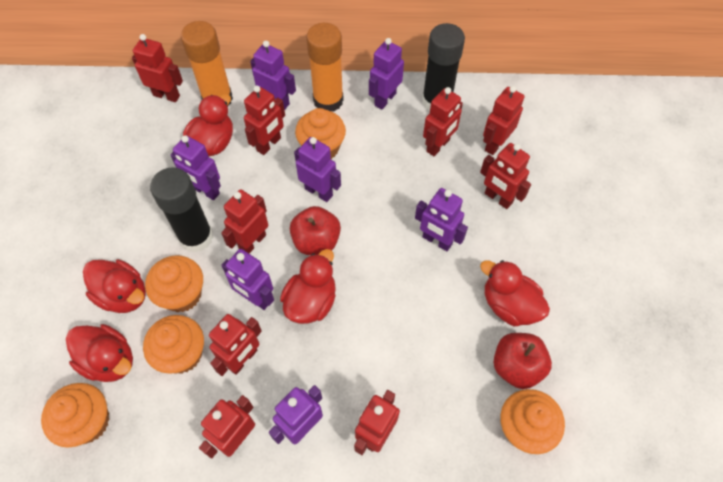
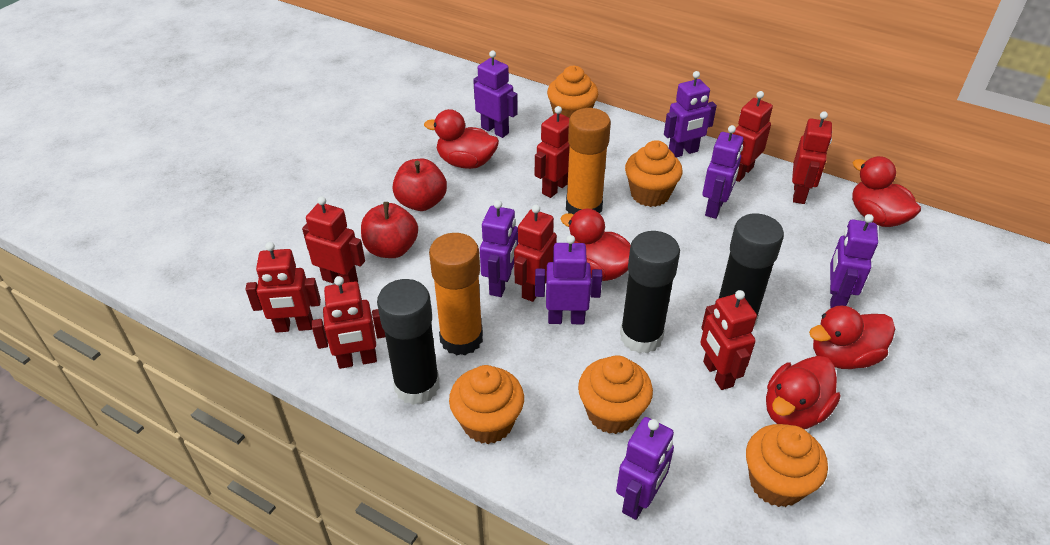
black glue stick: 2 -> 3
red robot: 9 -> 8

